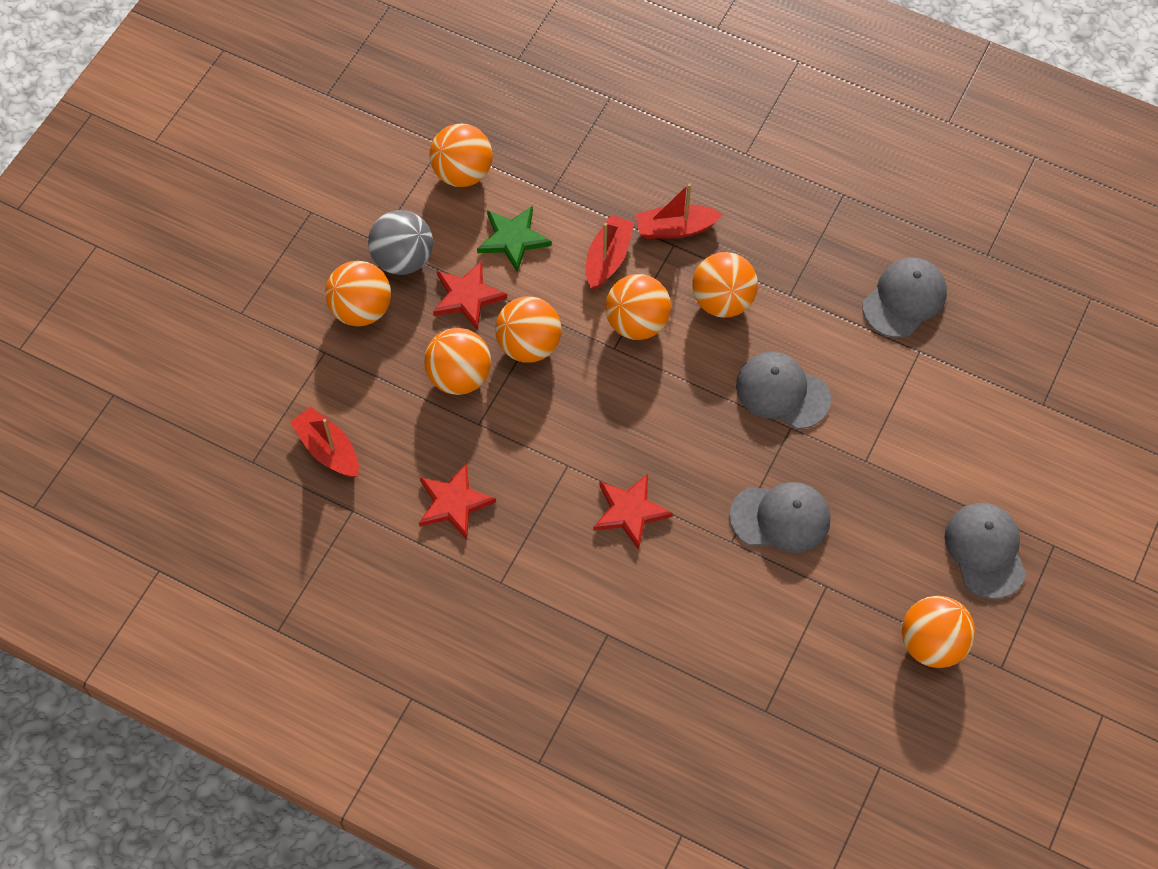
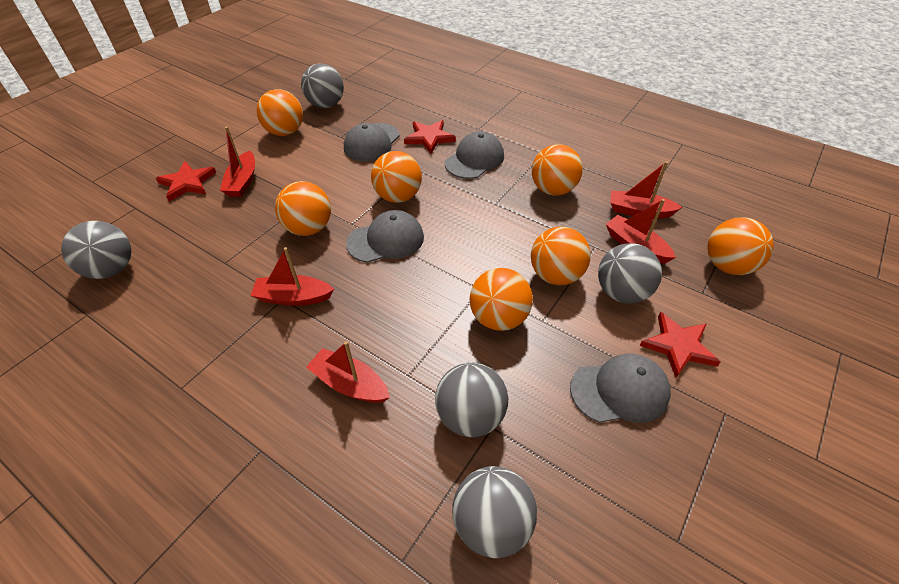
green star: 1 -> 0
grey ball: 1 -> 5
red boat: 3 -> 5

